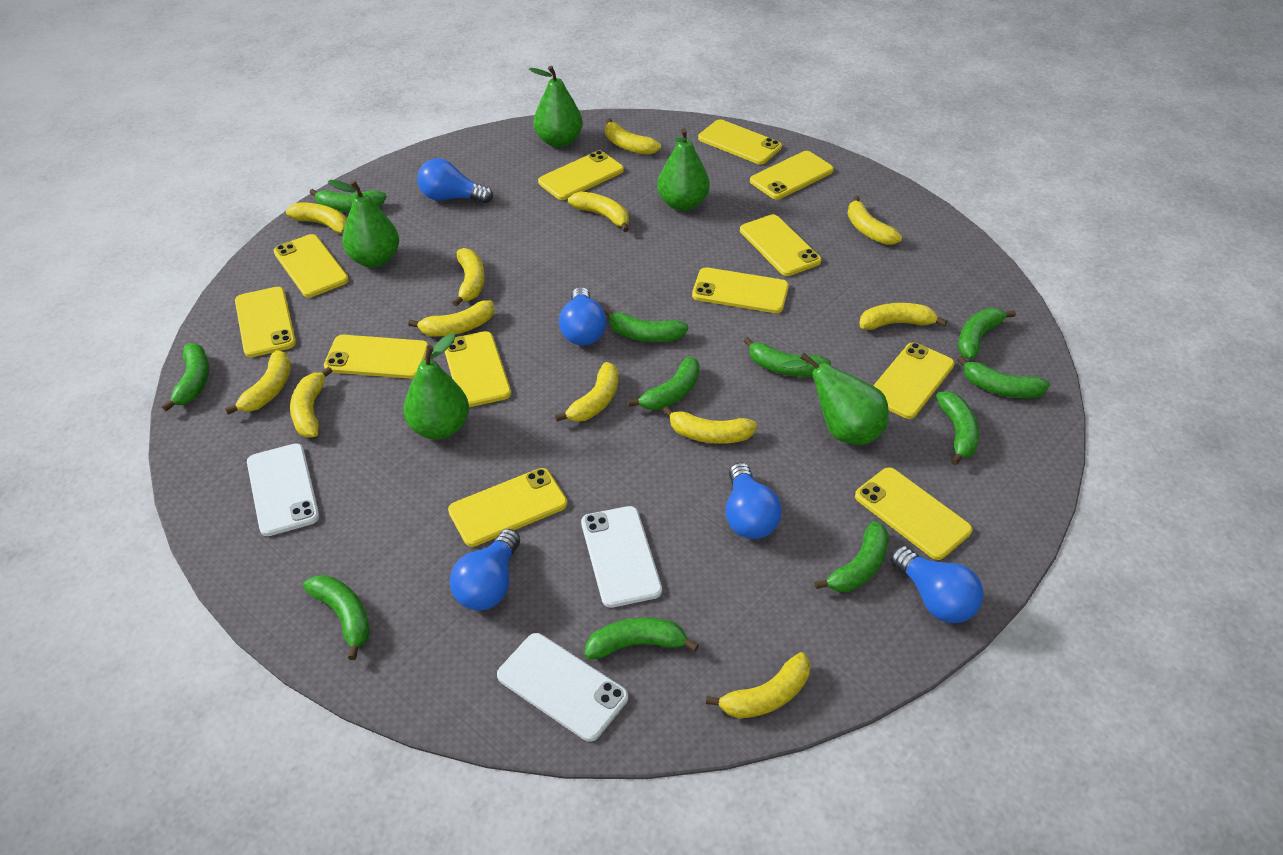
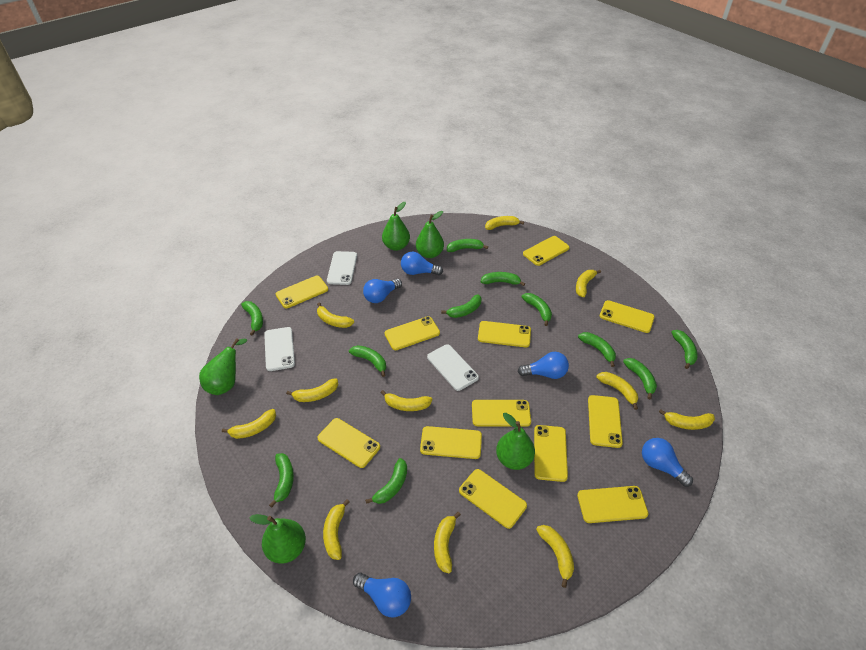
yellow banana: 12 -> 11

